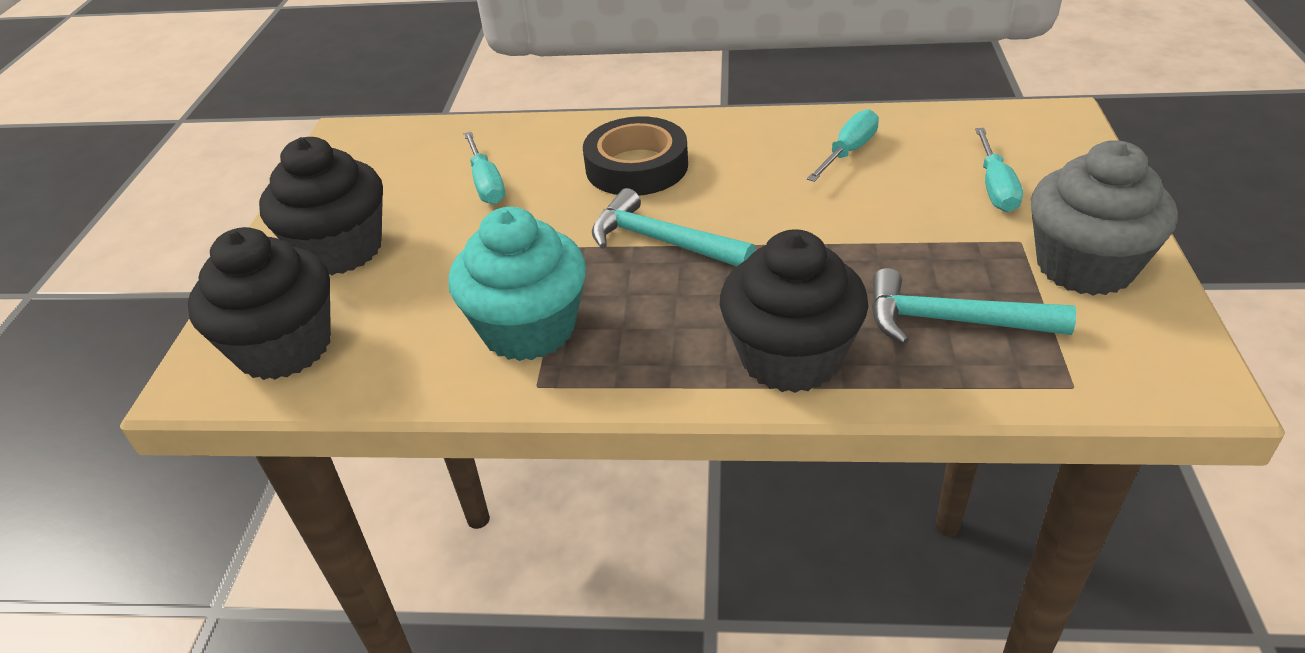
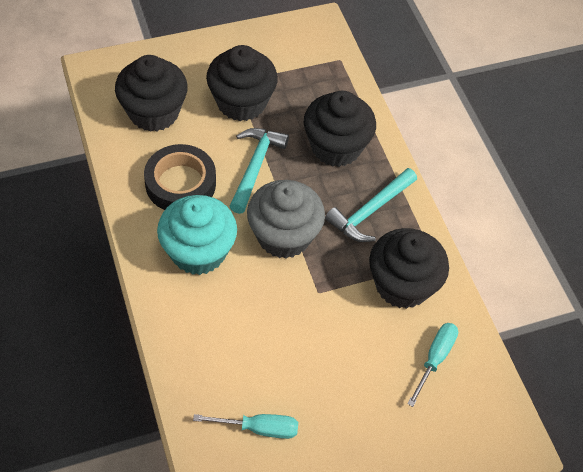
black cupcake: 3 -> 4
turquoise screwdriver: 3 -> 2

